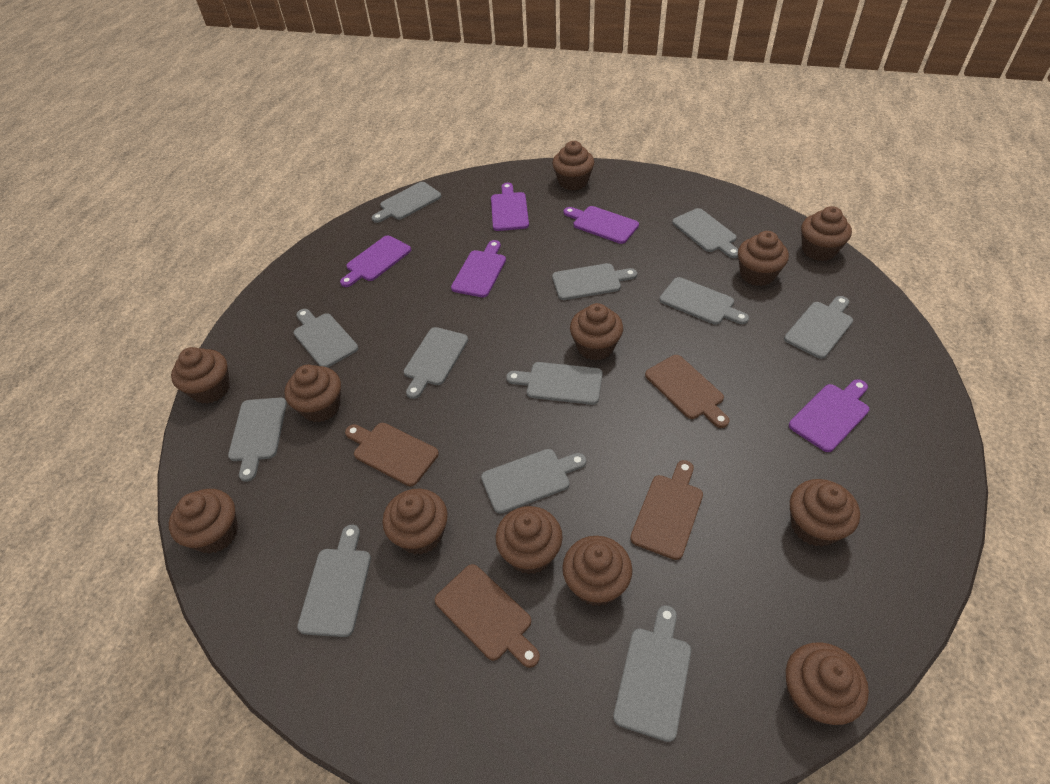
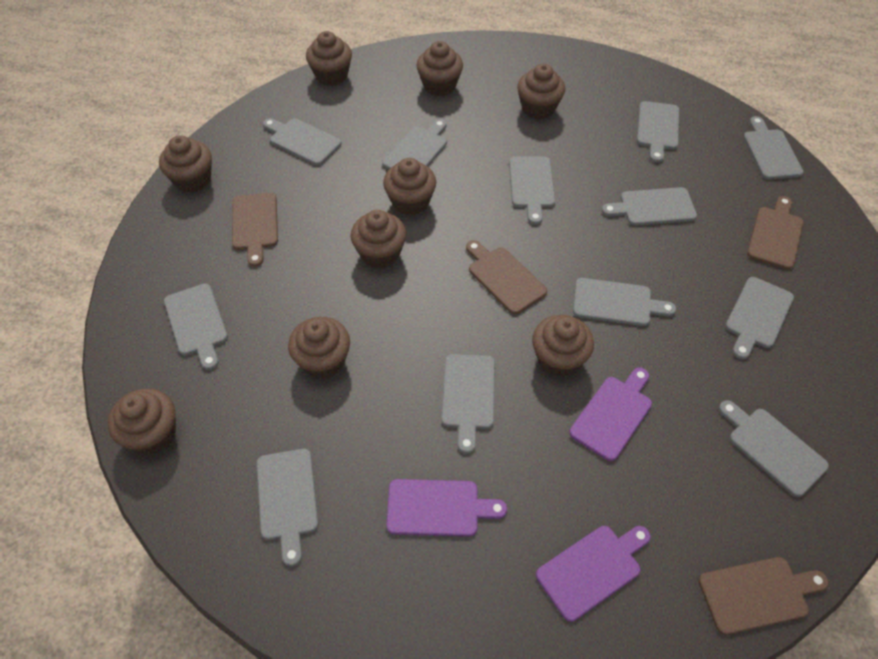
brown cupcake: 12 -> 9
purple cutting board: 5 -> 3

